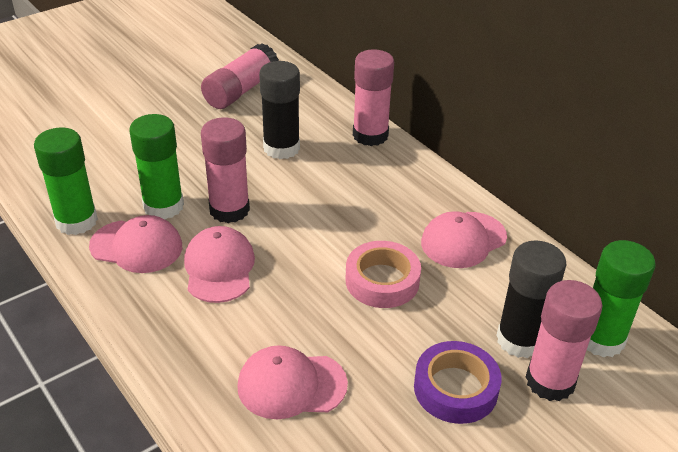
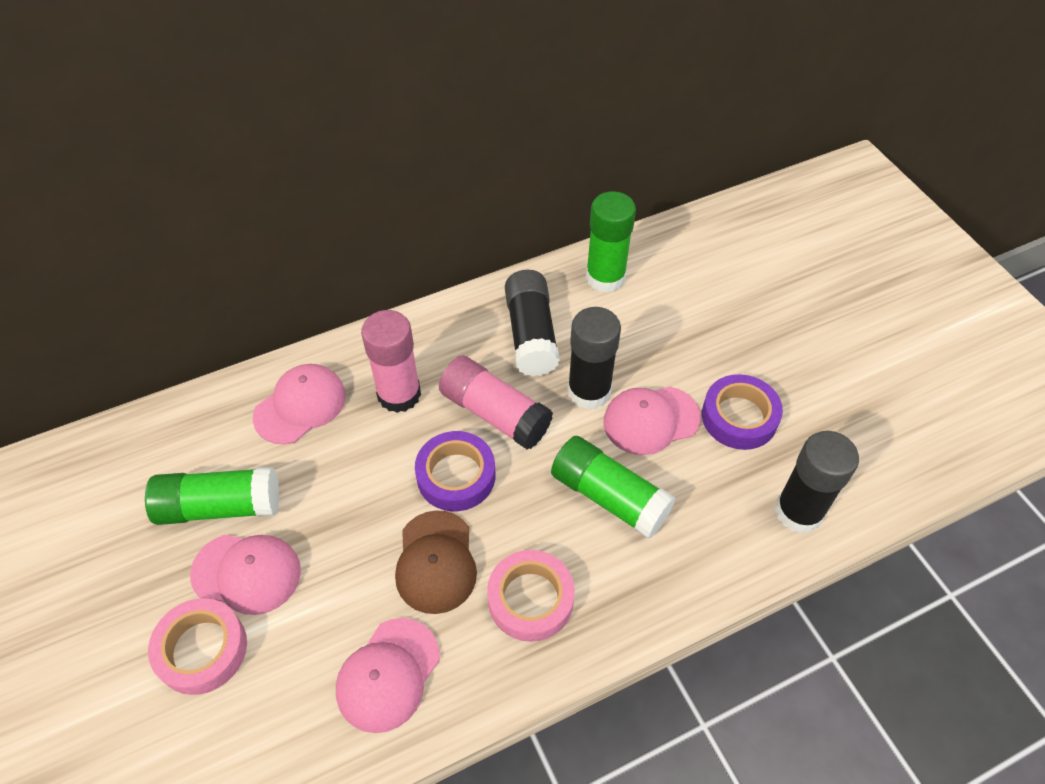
black glue stick: 2 -> 3
brown cap: 0 -> 1
pink glue stick: 4 -> 2
pink tape: 1 -> 2
purple tape: 1 -> 2

